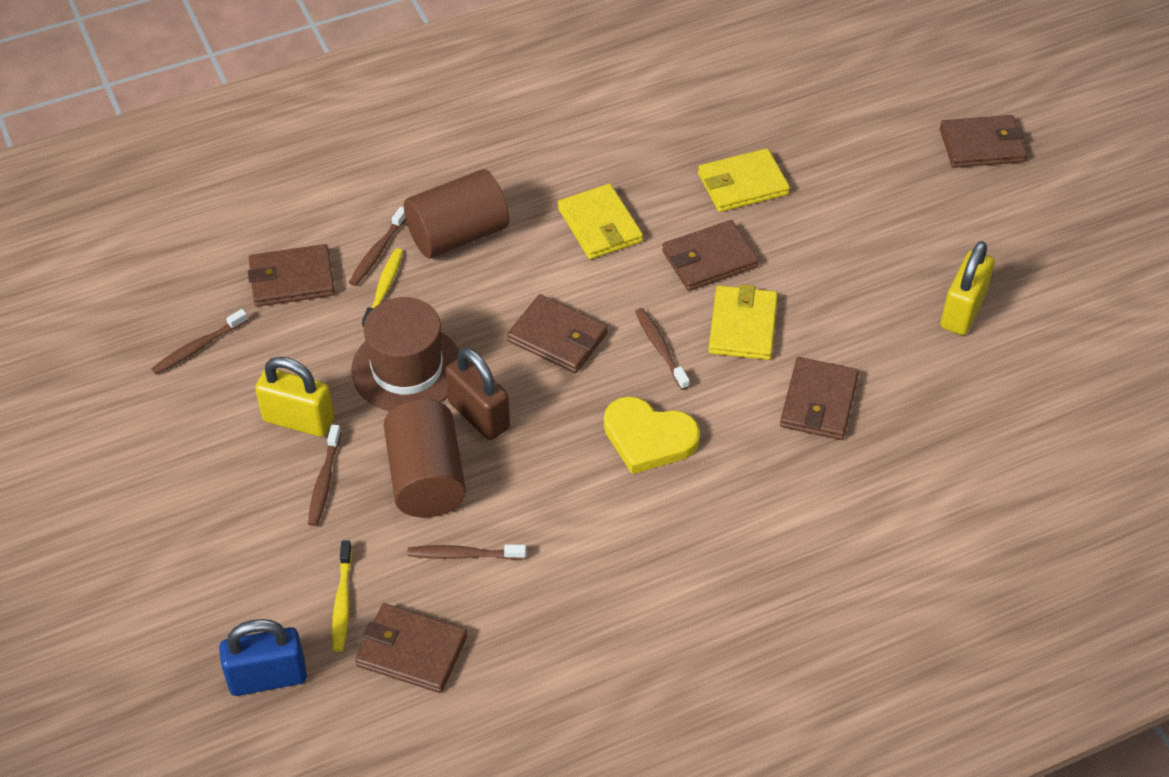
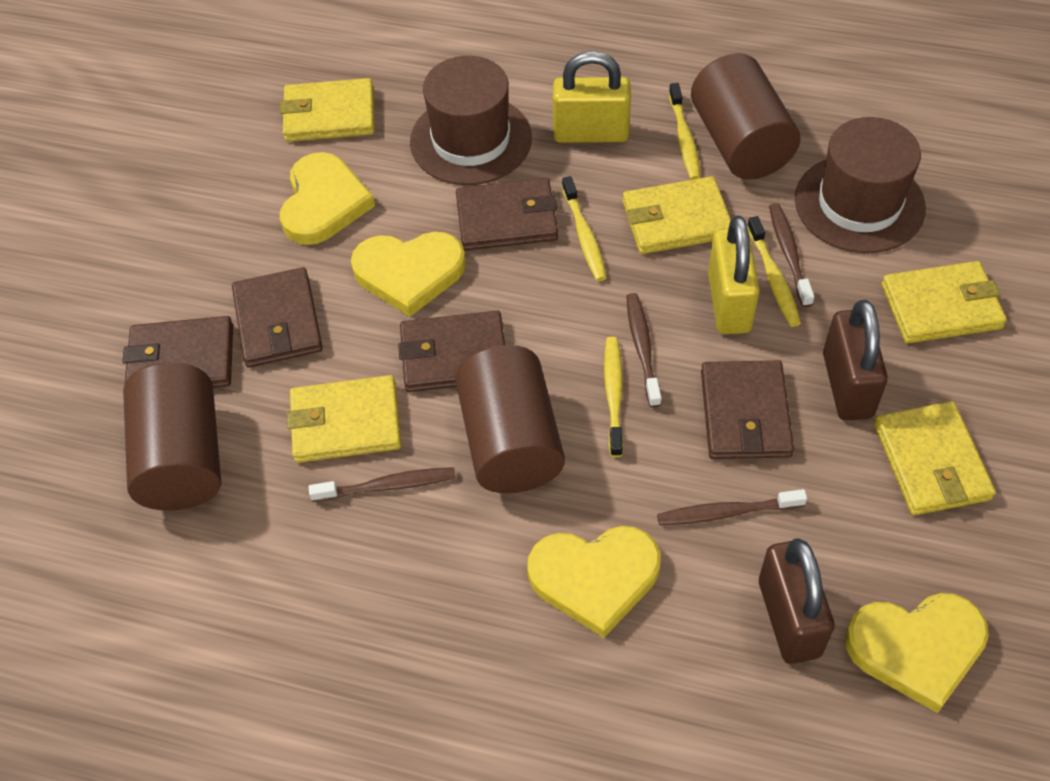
blue padlock: 1 -> 0
brown cylinder: 2 -> 3
brown hat: 1 -> 2
brown padlock: 1 -> 2
brown toothbrush: 5 -> 4
brown wallet: 6 -> 5
yellow heart: 1 -> 4
yellow toothbrush: 2 -> 4
yellow wallet: 3 -> 5

